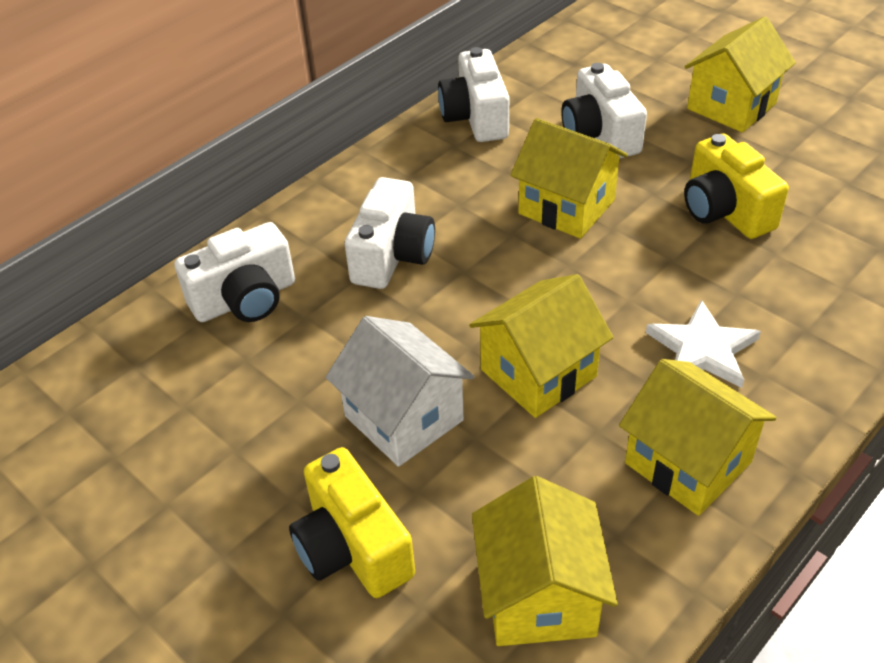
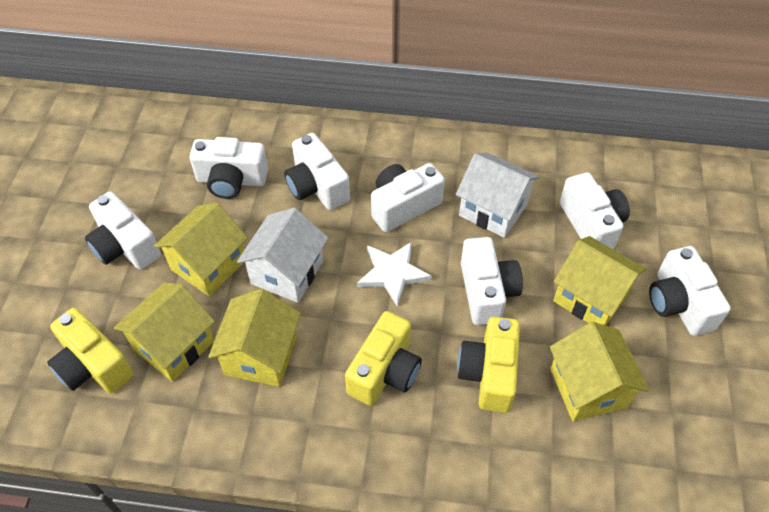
white camera: 4 -> 7
white house: 1 -> 2
yellow camera: 2 -> 3

